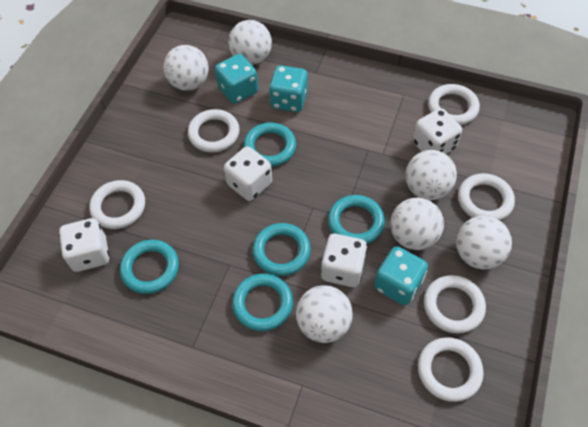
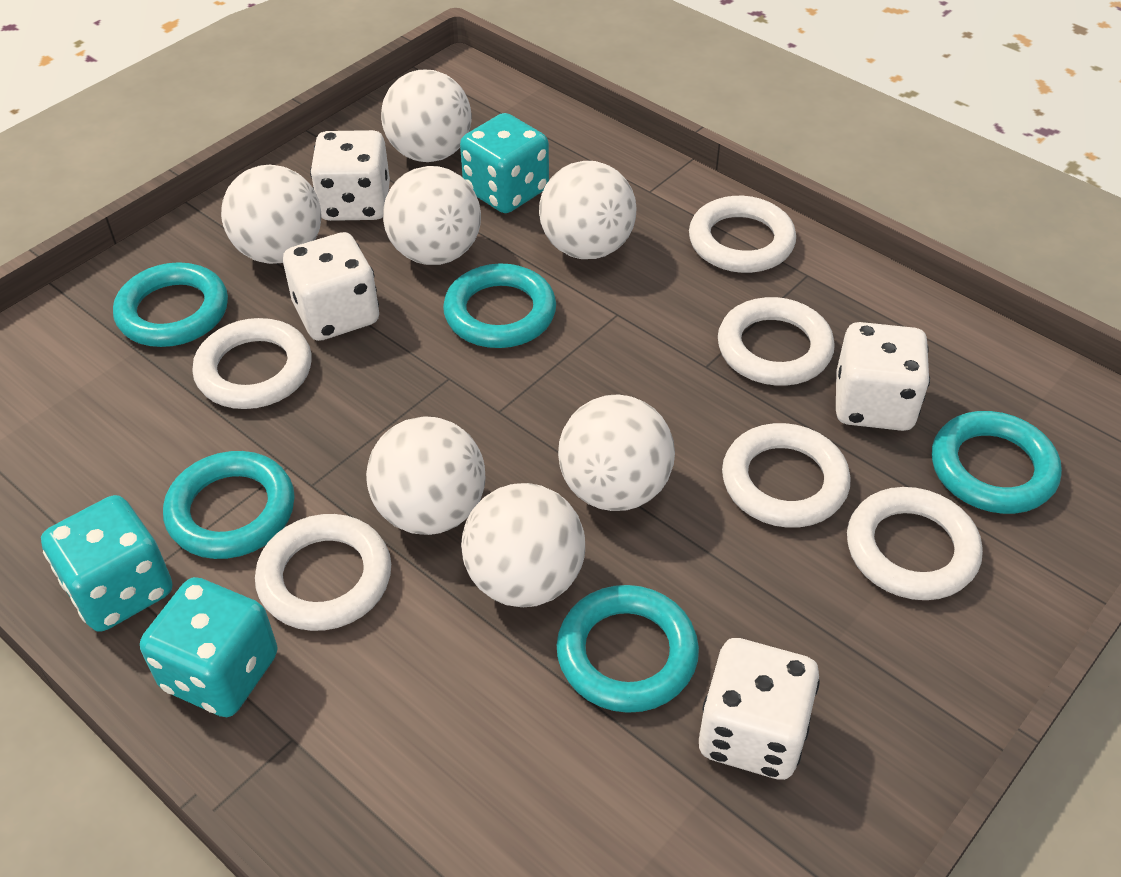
white ball: 6 -> 7

